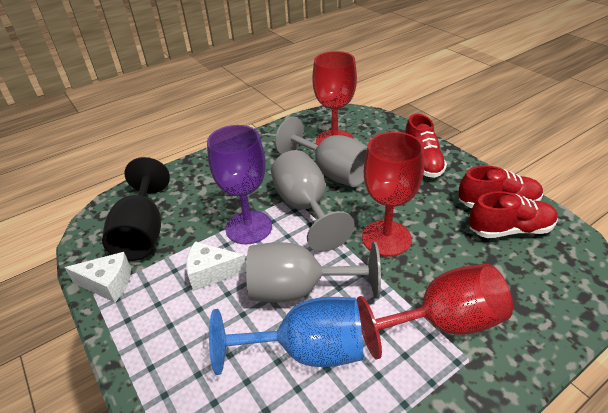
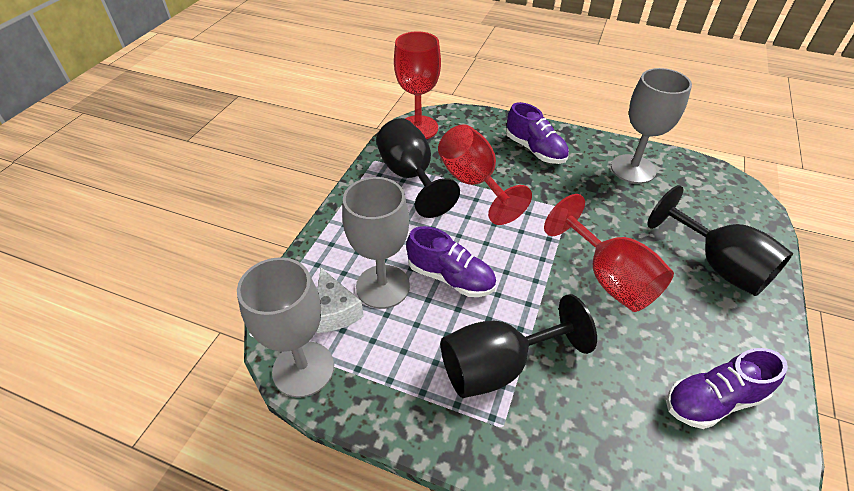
black goblet: 1 -> 3
blue goblet: 1 -> 0
purple goblet: 1 -> 0
purple shoe: 0 -> 3
red shoe: 3 -> 0
white cheese: 2 -> 1

